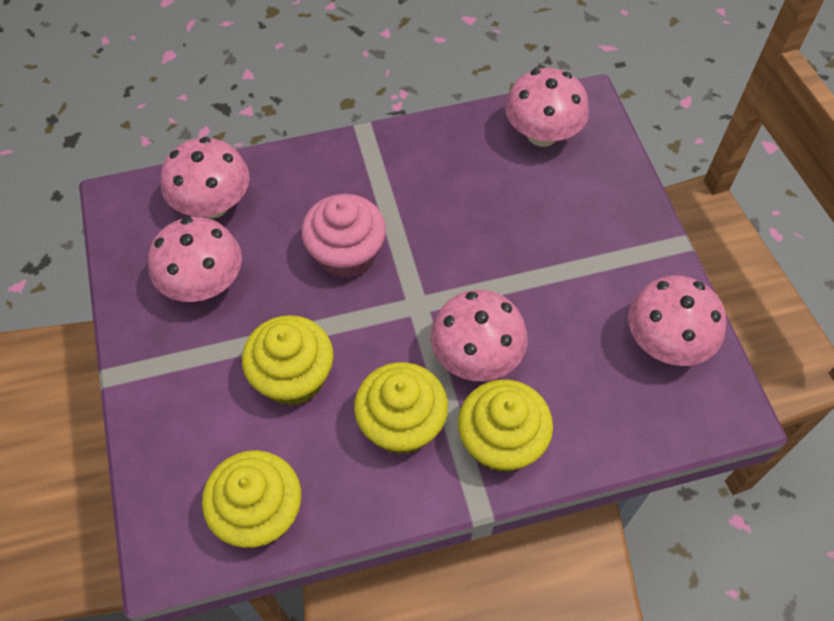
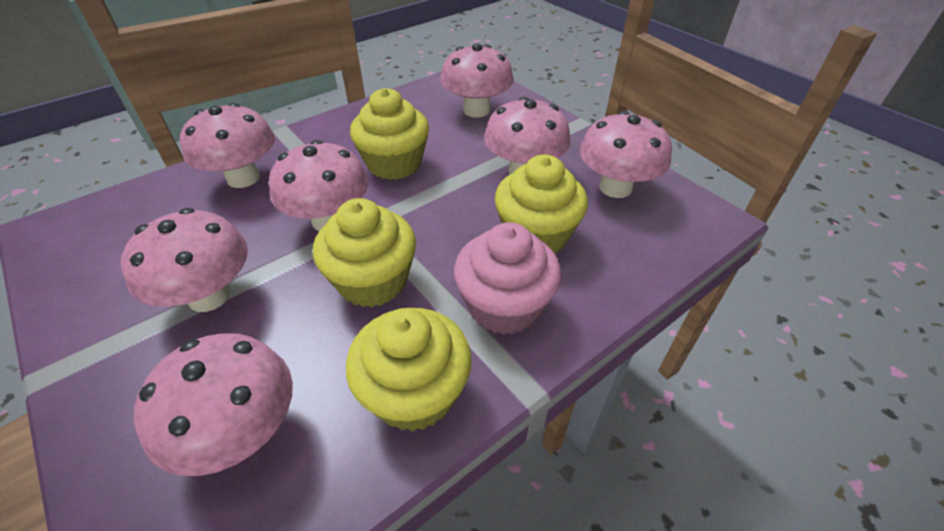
pink mushroom: 5 -> 7

